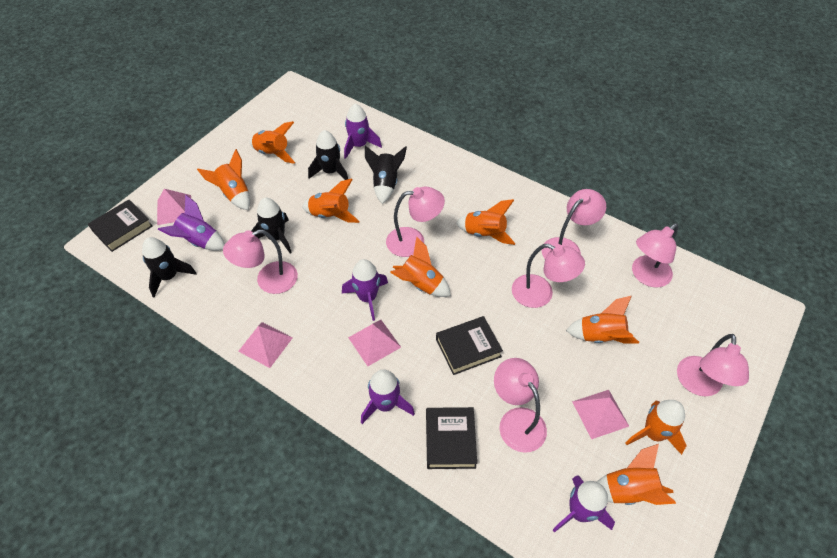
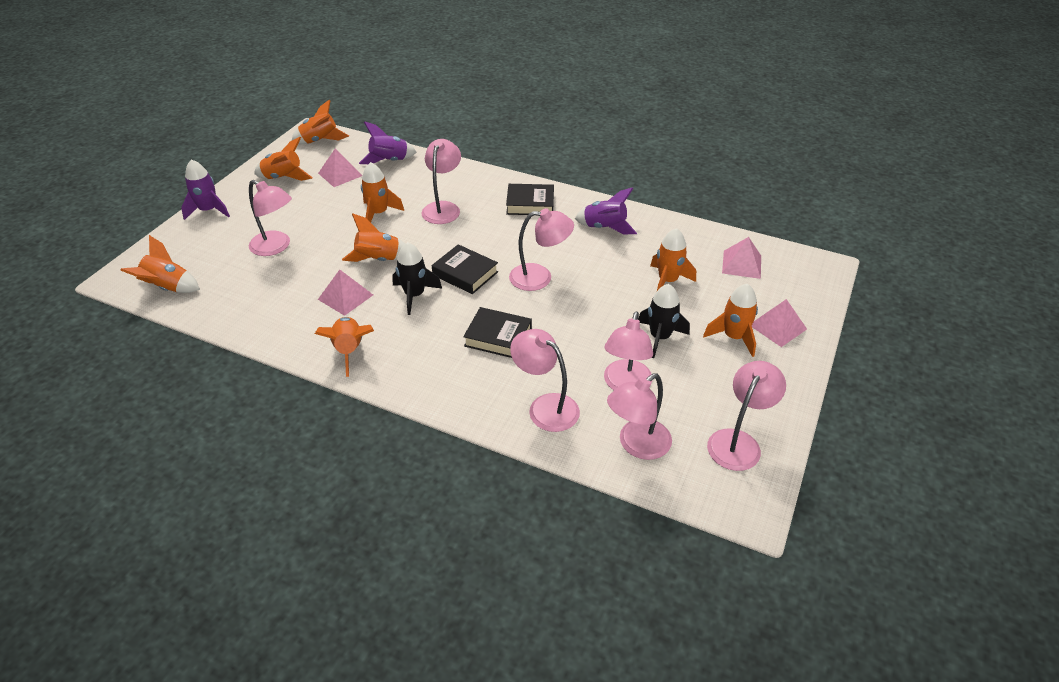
black rocket: 4 -> 2
purple rocket: 5 -> 3

